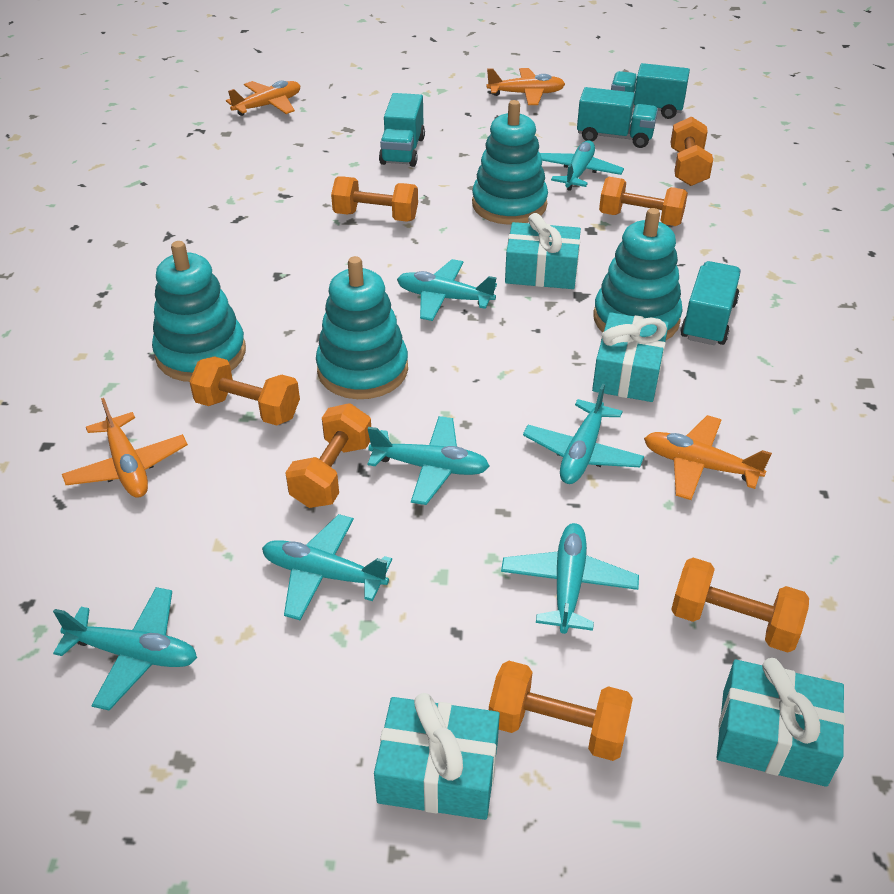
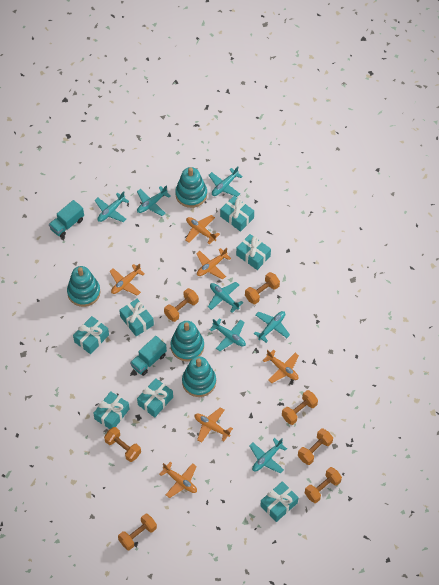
orange plane: 4 -> 6
turquoise gift: 4 -> 7
turquoise truck: 4 -> 2

